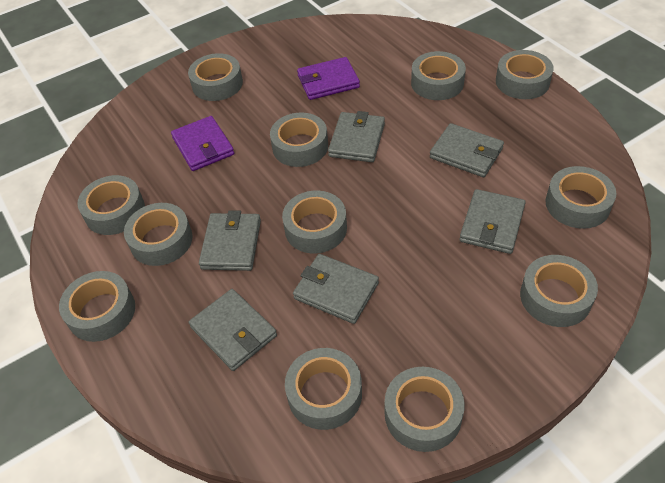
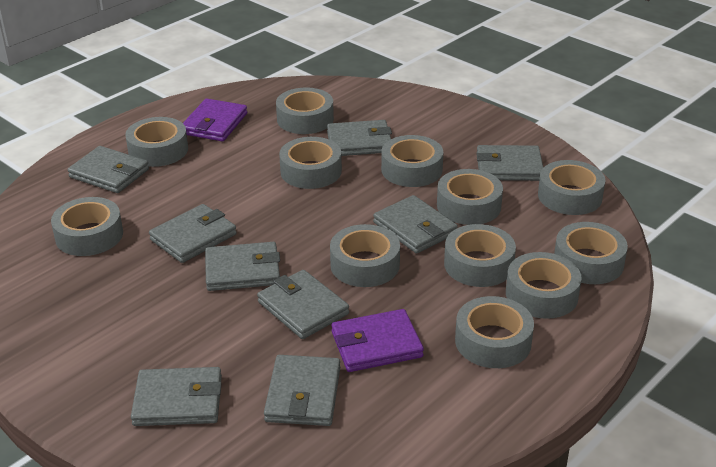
grey wallet: 6 -> 9

